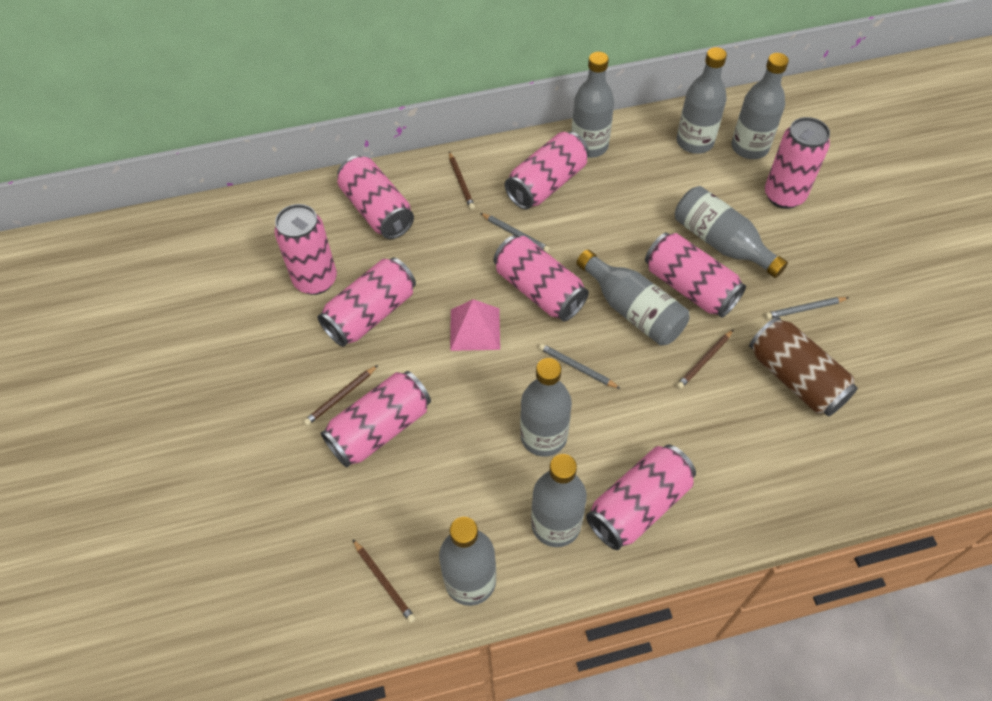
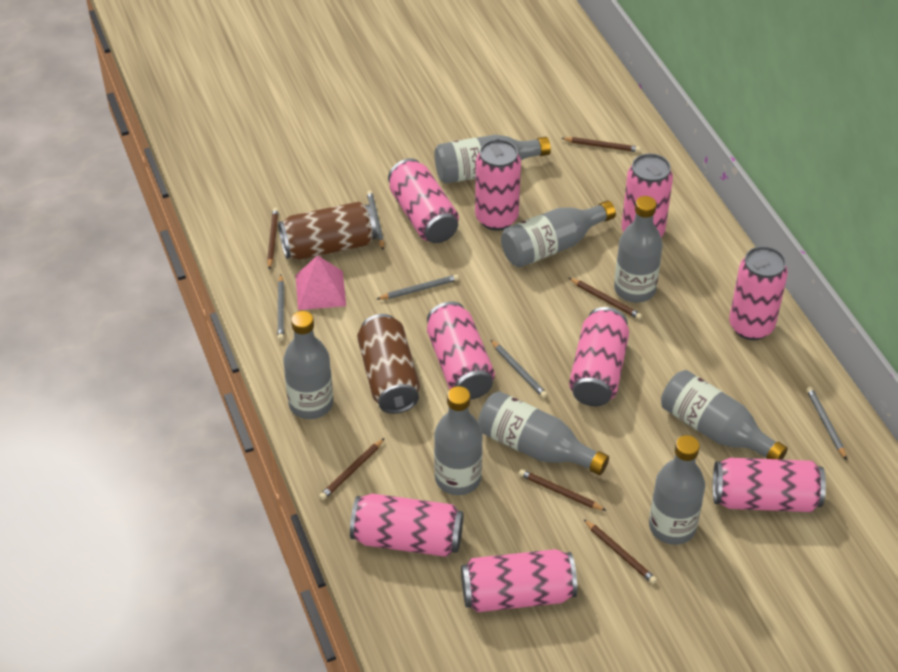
brown can: 1 -> 2
brown pencil: 4 -> 6
grey pencil: 3 -> 5

